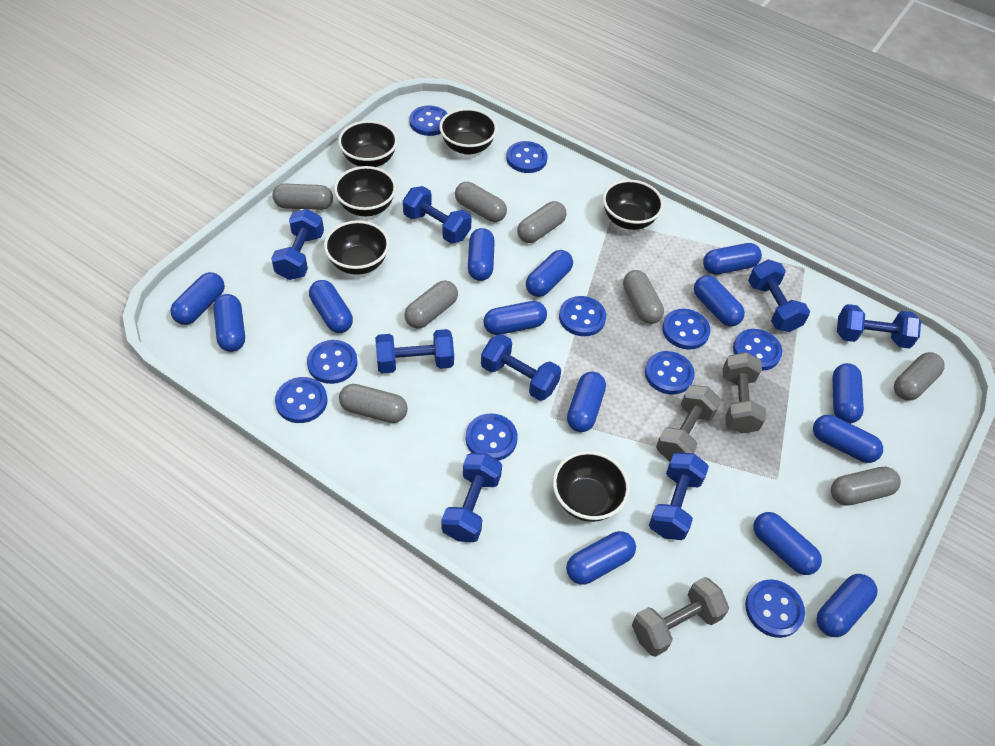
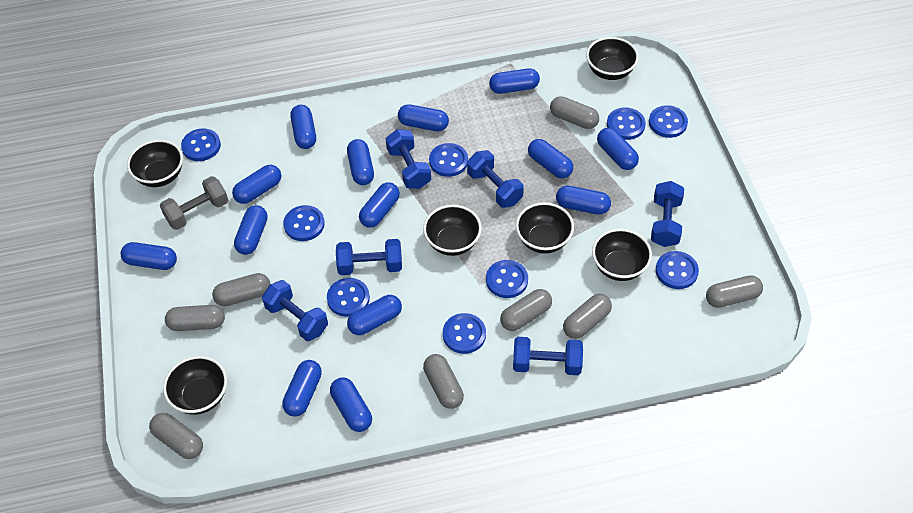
blue button: 10 -> 9
blue dumbbell: 8 -> 6
grey dumbbell: 3 -> 1

